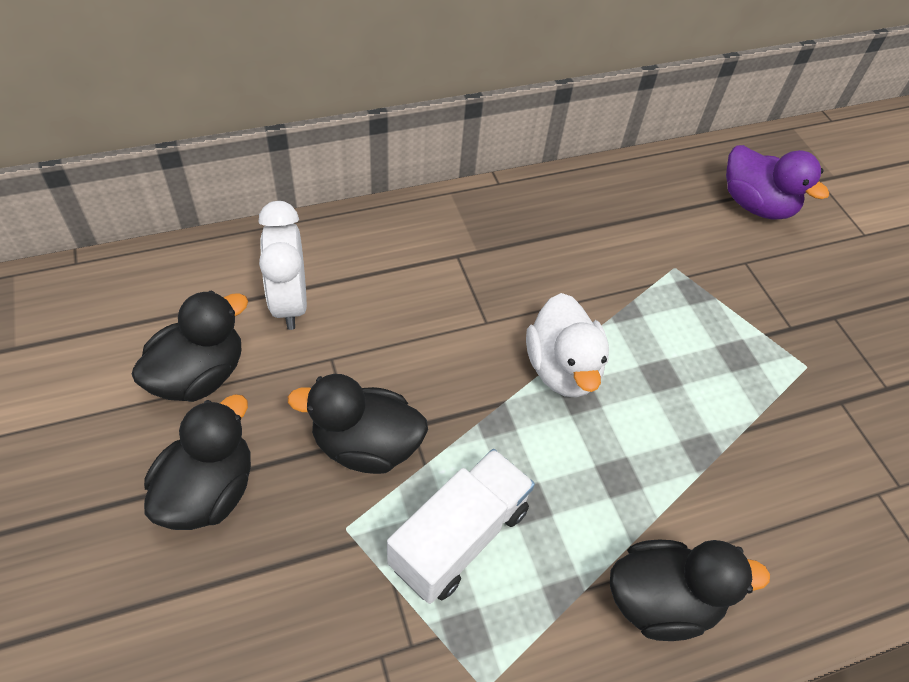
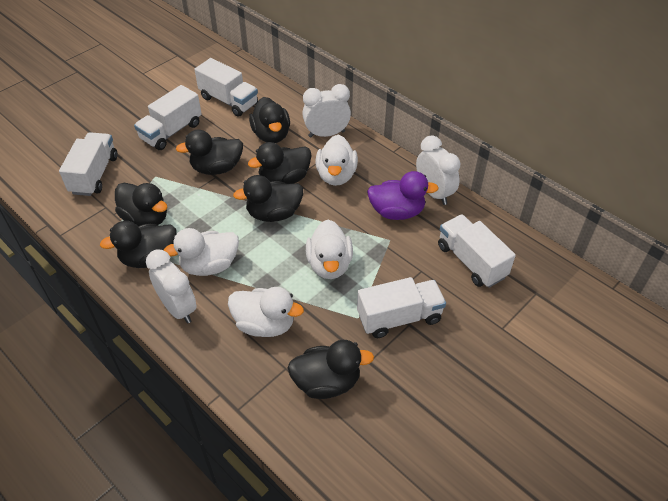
black duck: 4 -> 7
white clock: 1 -> 3
white duck: 1 -> 4
white truck: 1 -> 5

